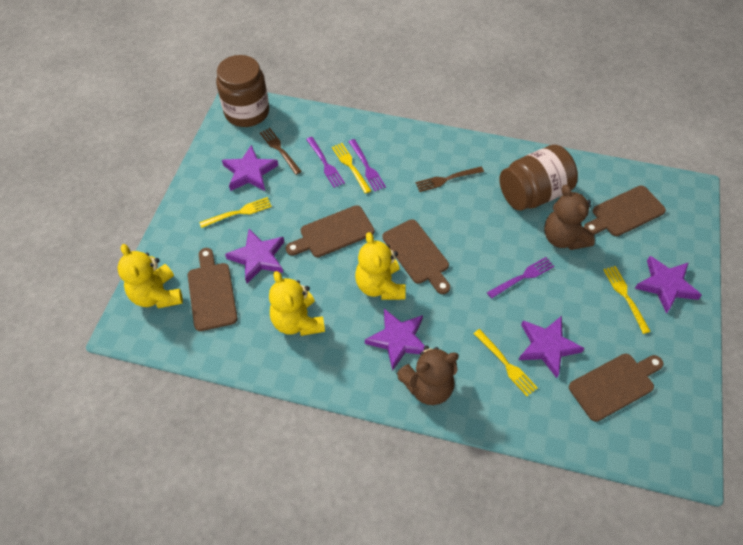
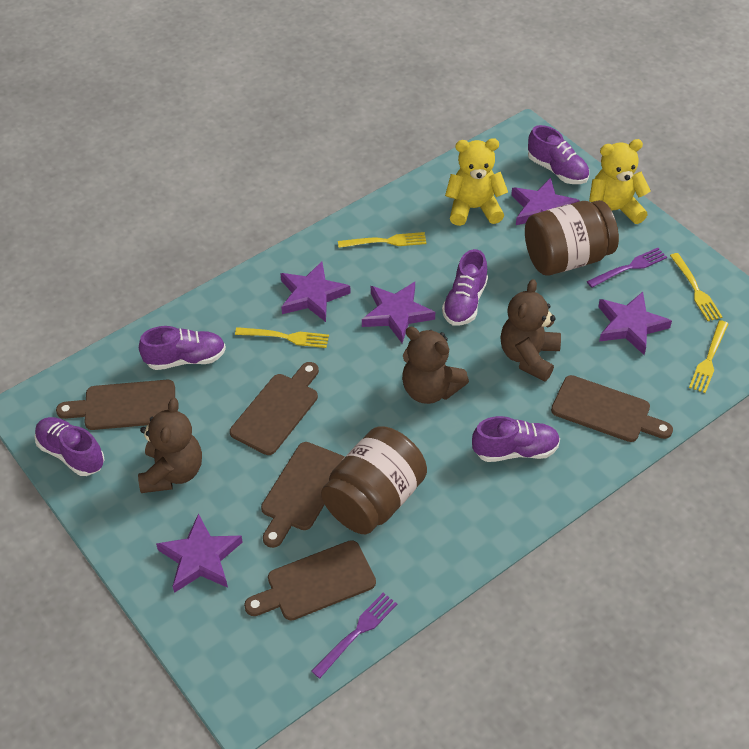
brown fork: 2 -> 0
brown teddy bear: 2 -> 3
purple fork: 3 -> 2
purple shoe: 0 -> 5
yellow teddy bear: 3 -> 2

